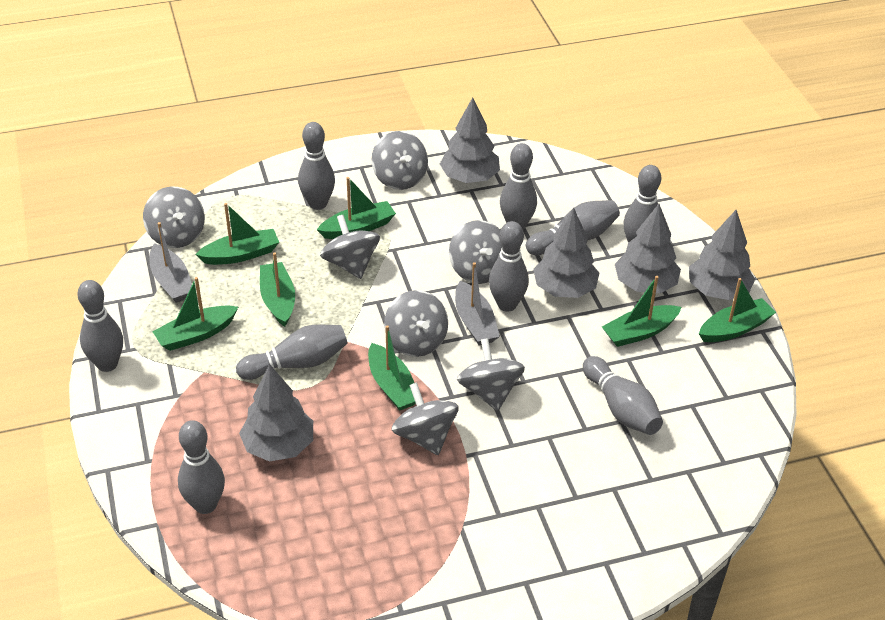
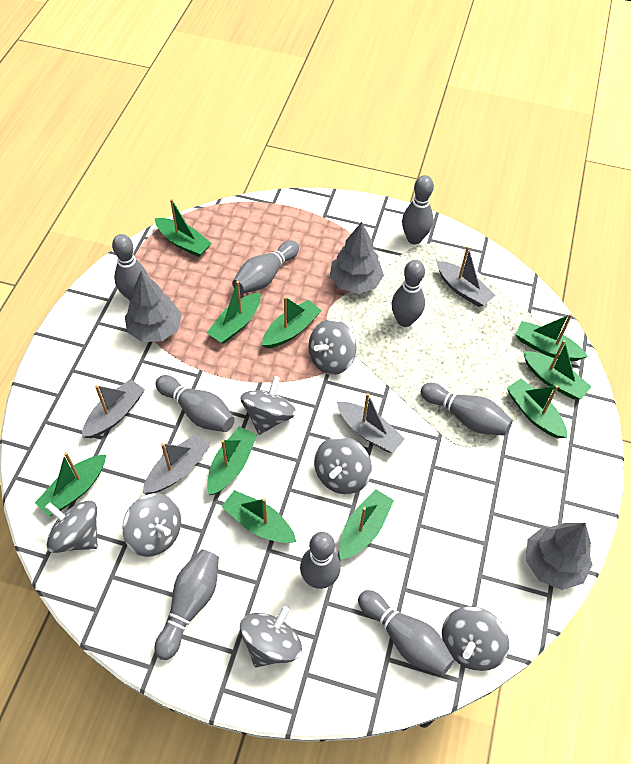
green boat: 7 -> 10
grey boat: 2 -> 4
grey tree: 5 -> 3

